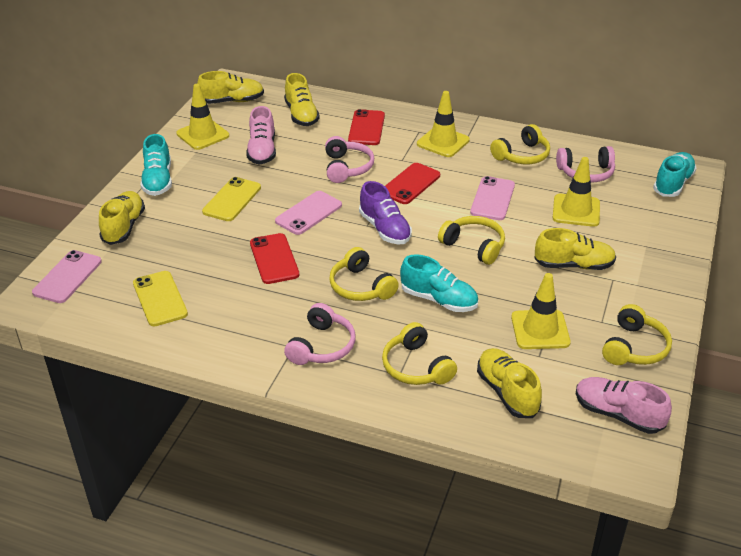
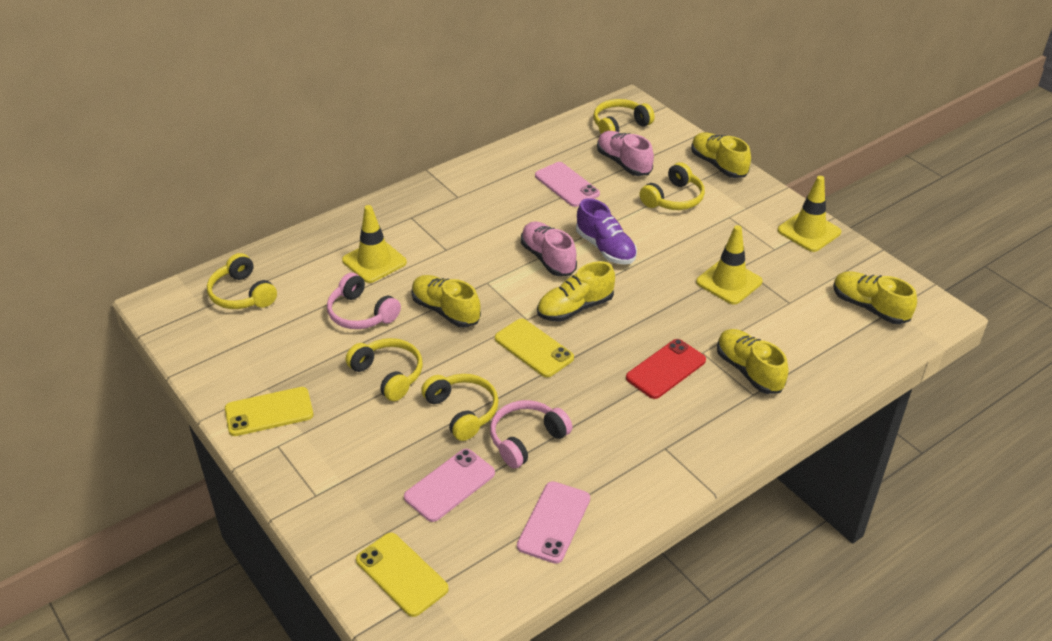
pink headphones: 3 -> 2
red phone: 3 -> 1
turquoise shoe: 3 -> 0
yellow phone: 2 -> 3
yellow traffic cone: 4 -> 3

